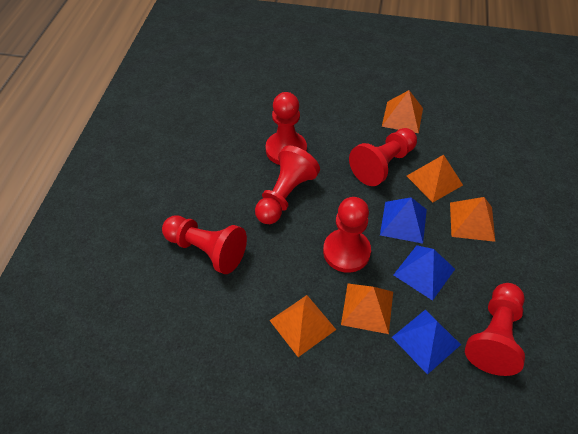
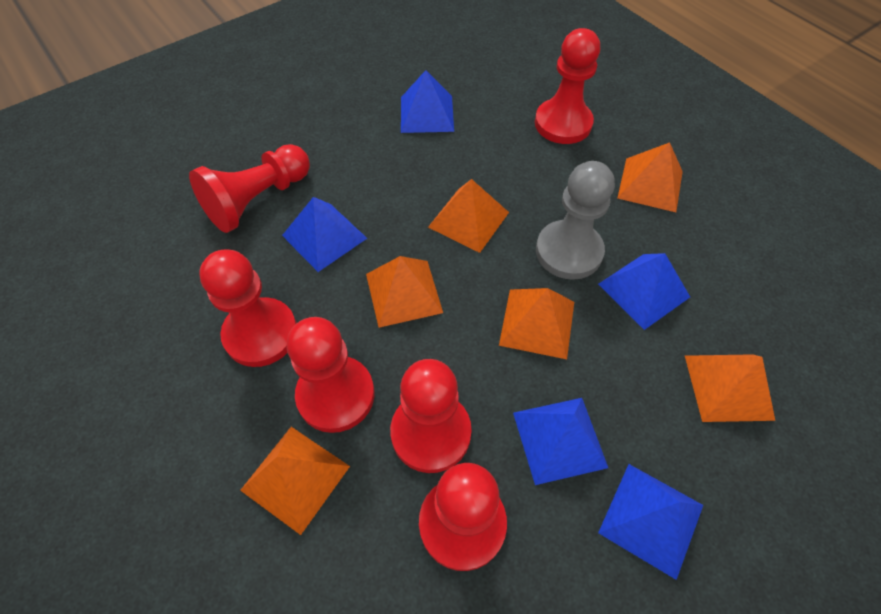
blue pyramid: 3 -> 5
grey pawn: 0 -> 1
orange pyramid: 5 -> 6

